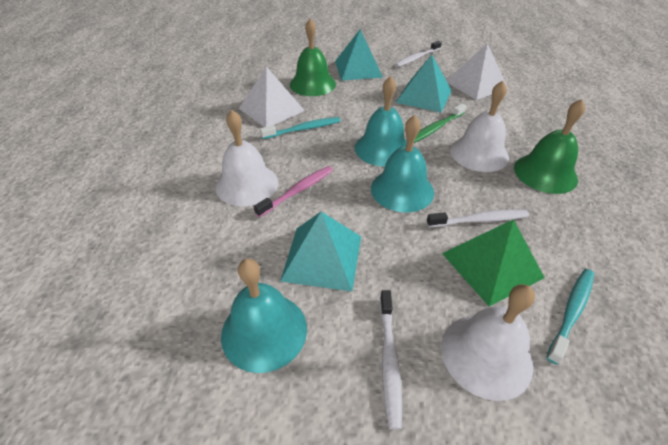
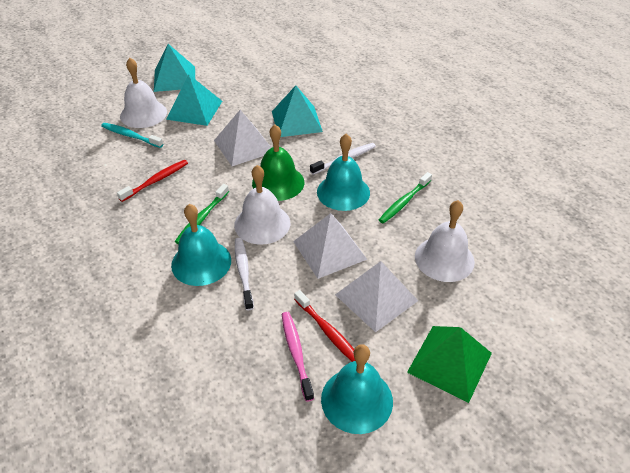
green bell: 2 -> 1
green toothbrush: 1 -> 2
red toothbrush: 0 -> 2
turquoise toothbrush: 2 -> 1
white pyramid: 2 -> 3
white toothbrush: 3 -> 2

